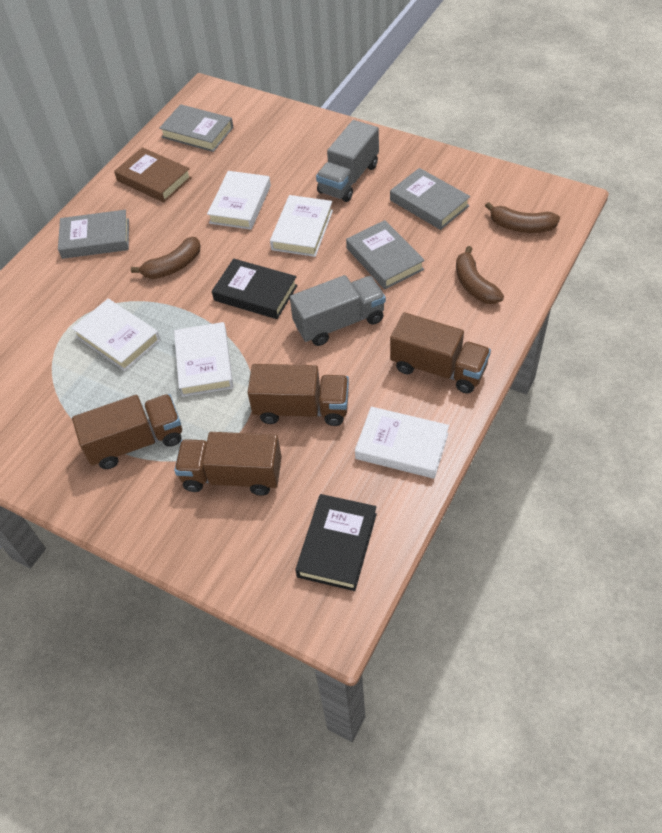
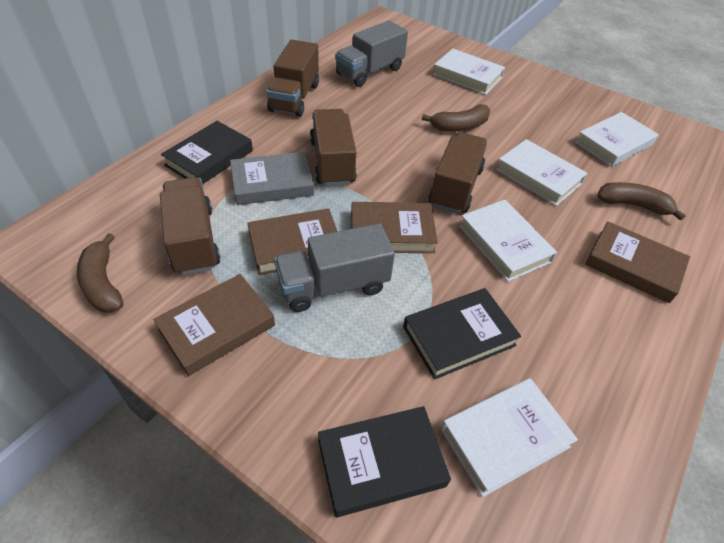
black book: 2 -> 3
brown book: 1 -> 4
grey book: 4 -> 1

